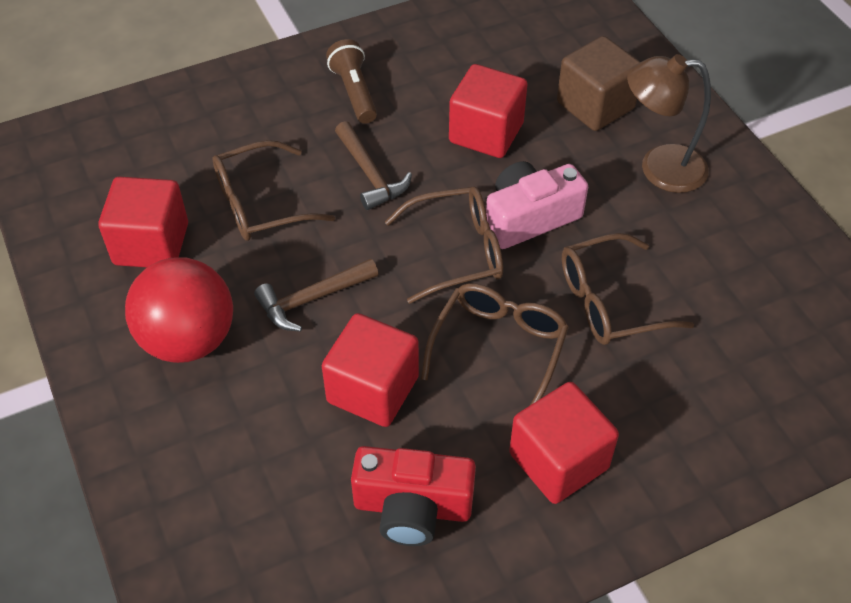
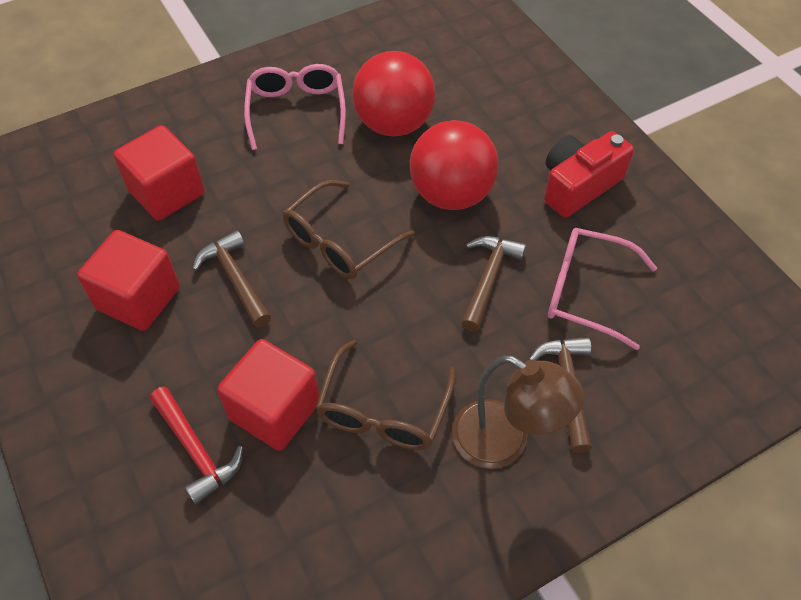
brown cube: 1 -> 0
brown flashlight: 1 -> 0
brown glasses: 4 -> 2
brown hammer: 2 -> 3
pink camera: 1 -> 0
pink glasses: 0 -> 2
red ball: 1 -> 2
red cube: 4 -> 3
red hammer: 0 -> 1

